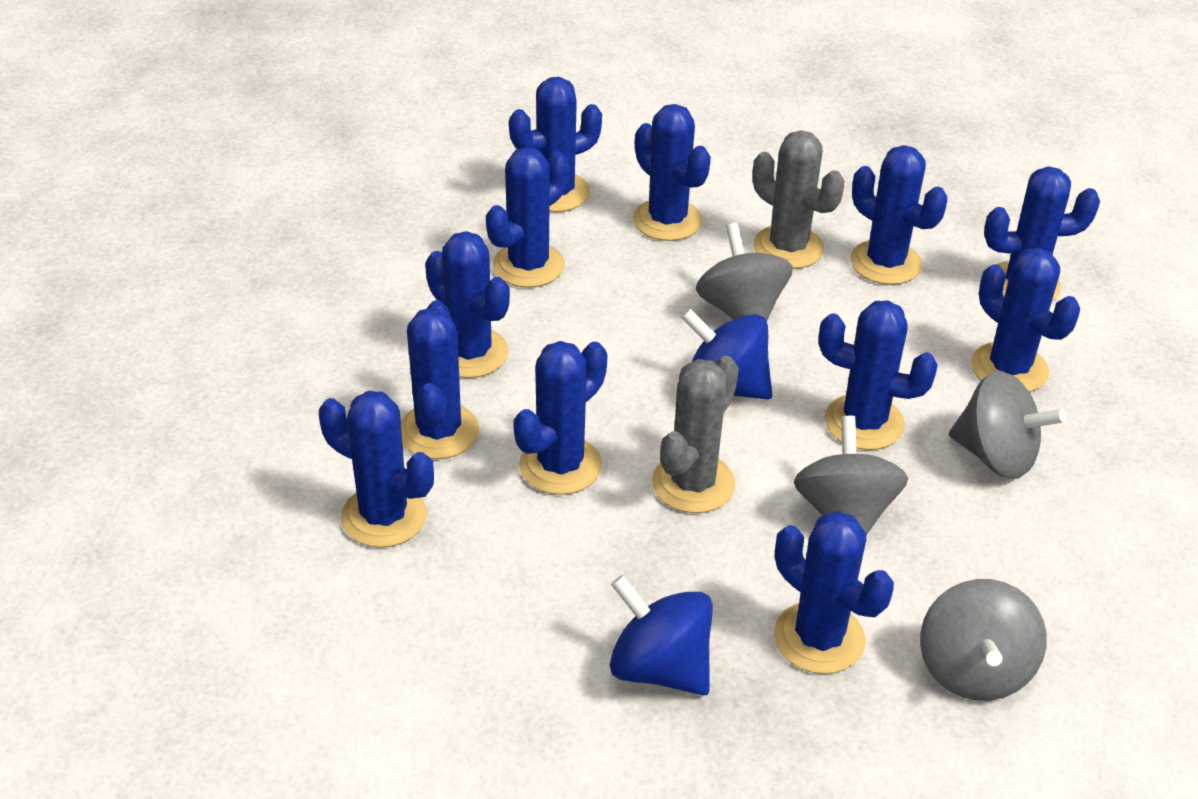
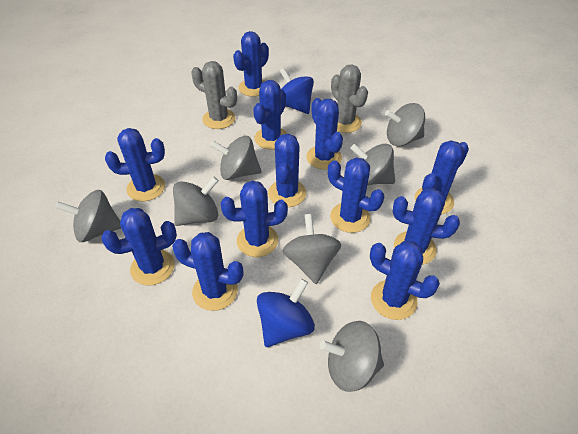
grey spinning top: 4 -> 7

